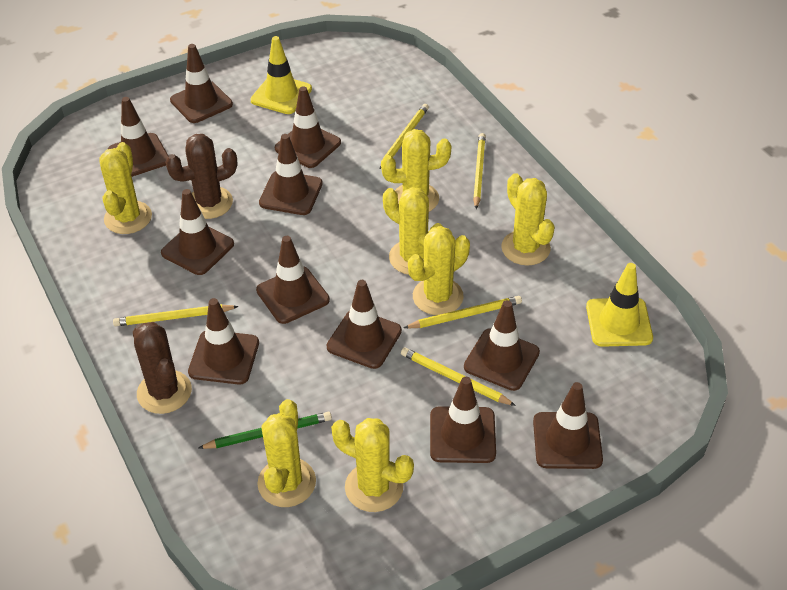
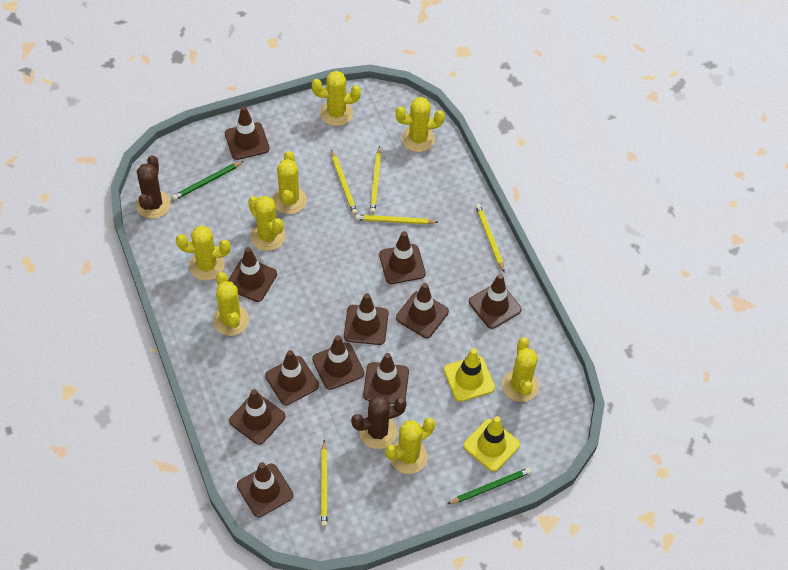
green pencil: 1 -> 2
yellow cactus: 7 -> 8

